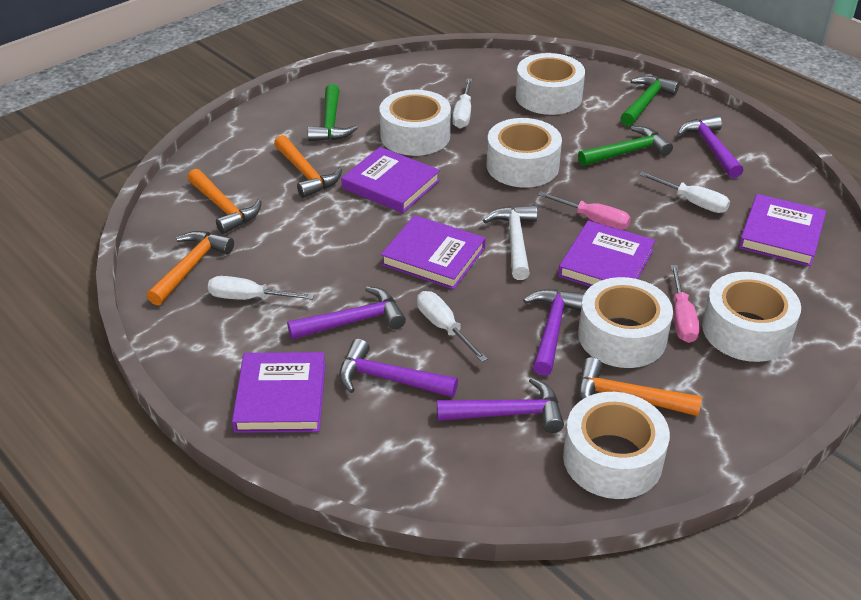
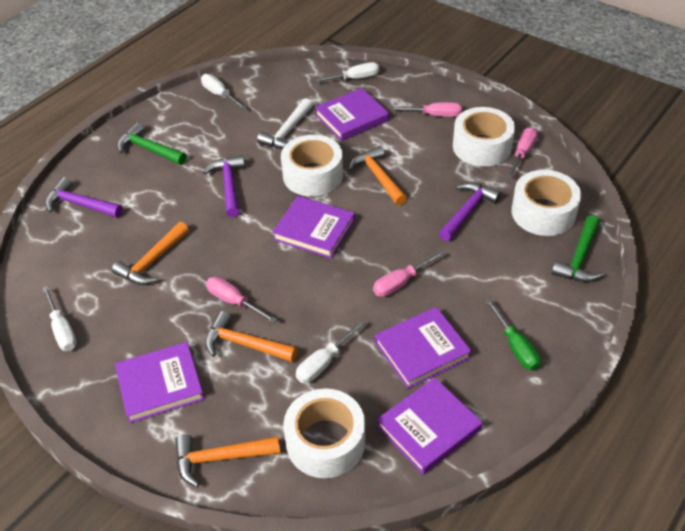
green hammer: 3 -> 2
green screwdriver: 0 -> 1
pink screwdriver: 2 -> 4
purple hammer: 5 -> 3
white tape: 6 -> 4

